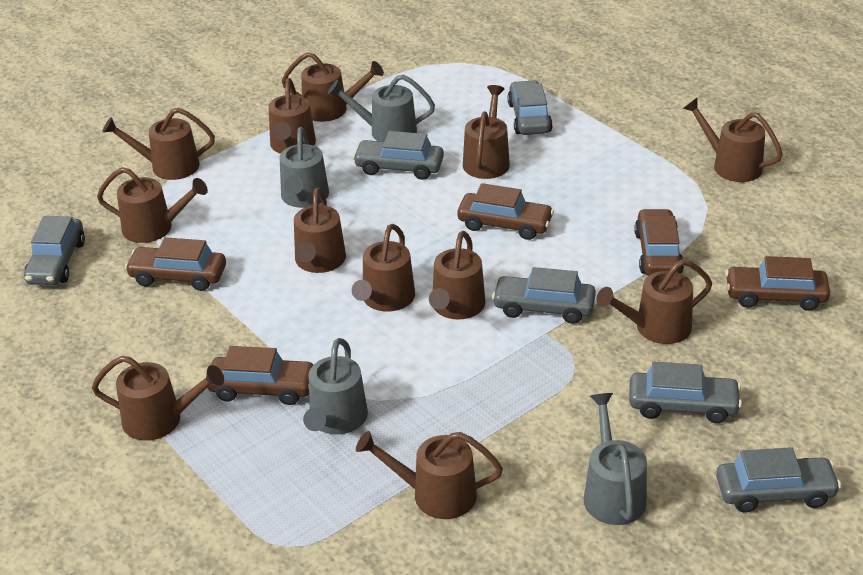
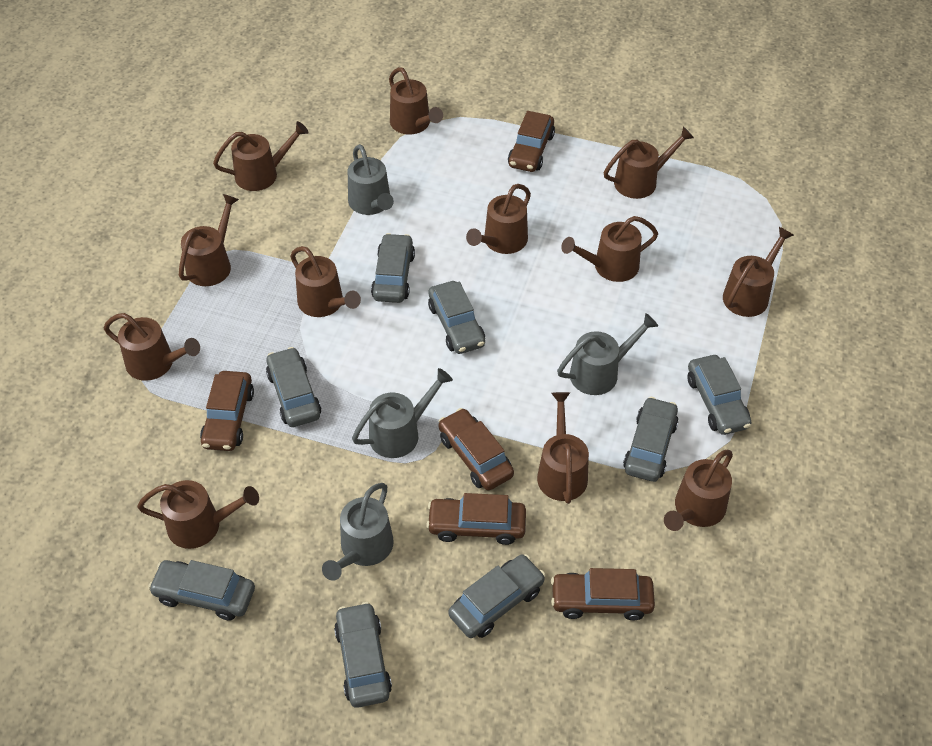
grey car: 6 -> 8

